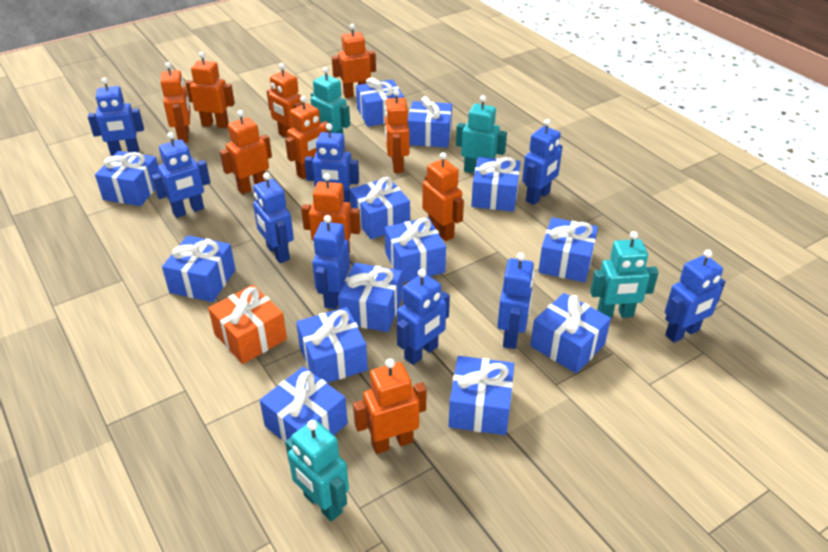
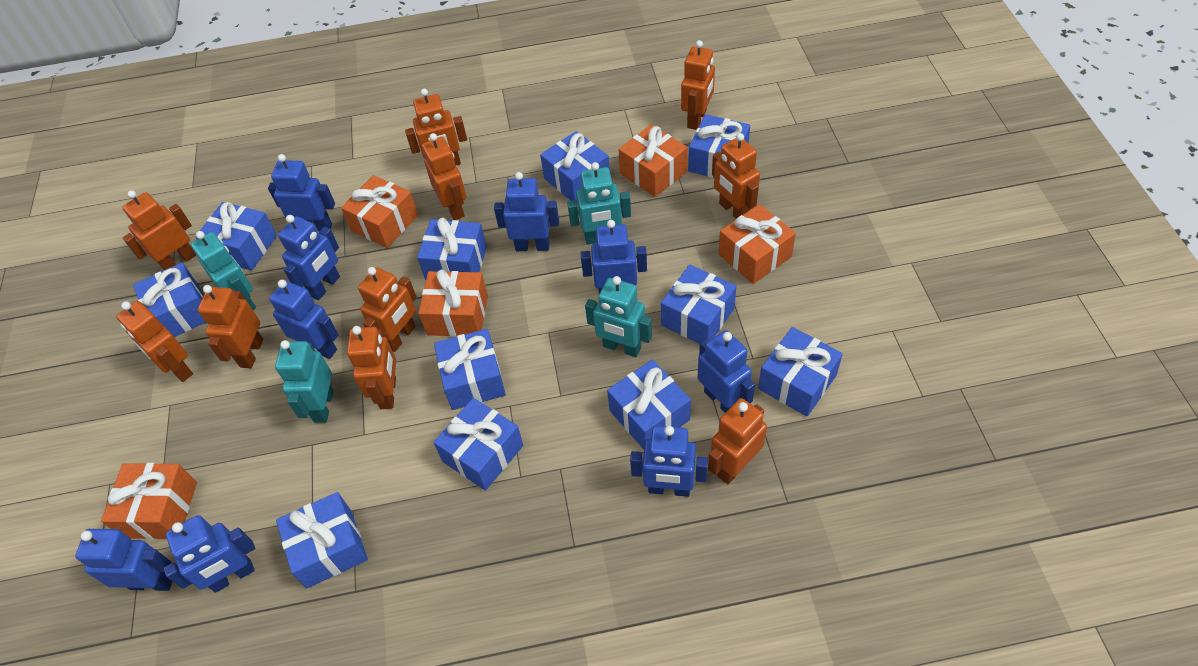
blue gift: 13 -> 11
orange gift: 1 -> 5

